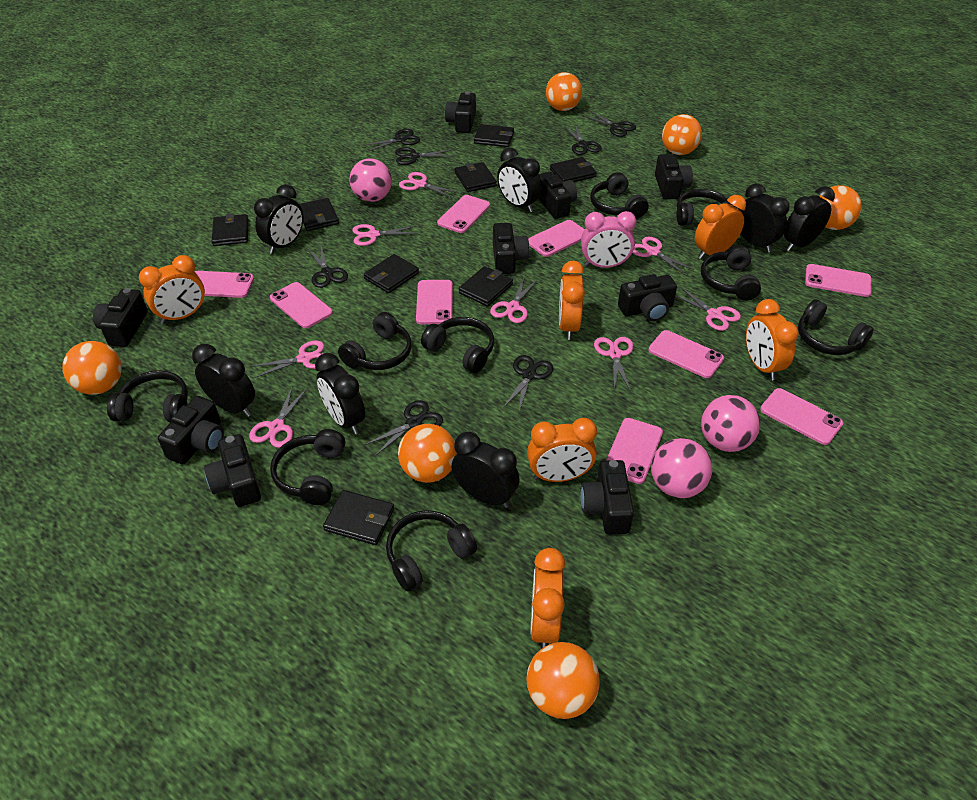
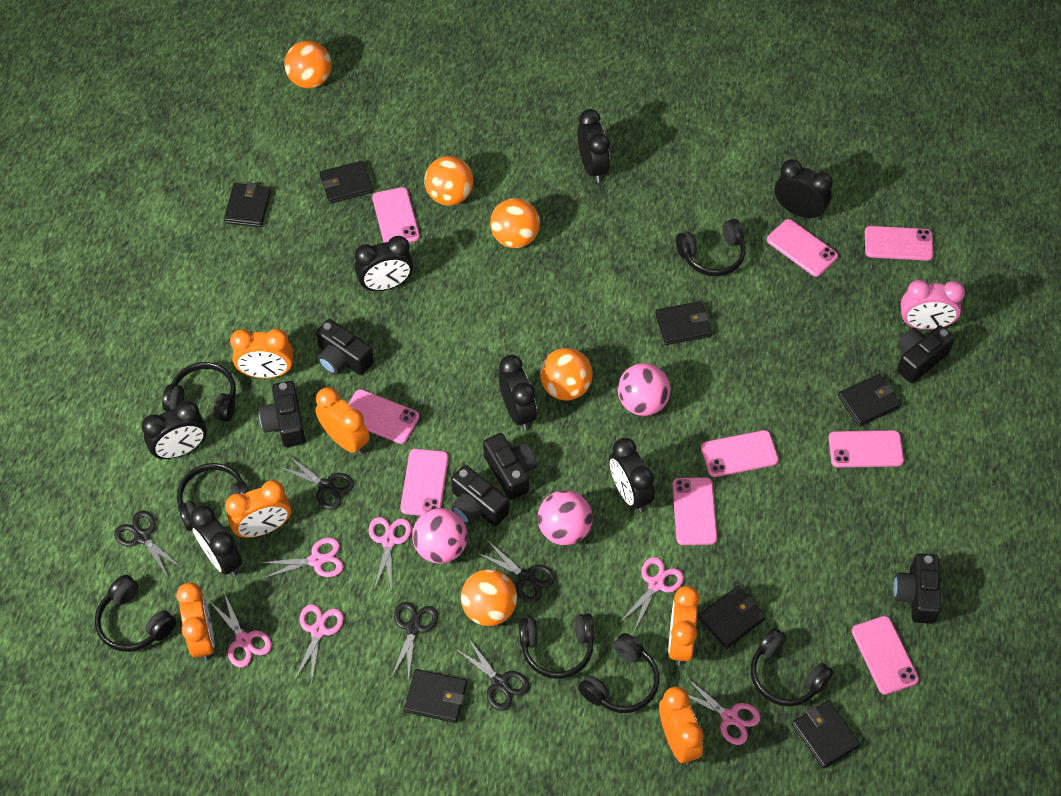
black camera: 9 -> 6
black headphones: 9 -> 7
black scissors: 7 -> 5
black wallet: 8 -> 7
orange ball: 6 -> 5
pink scissors: 8 -> 6

